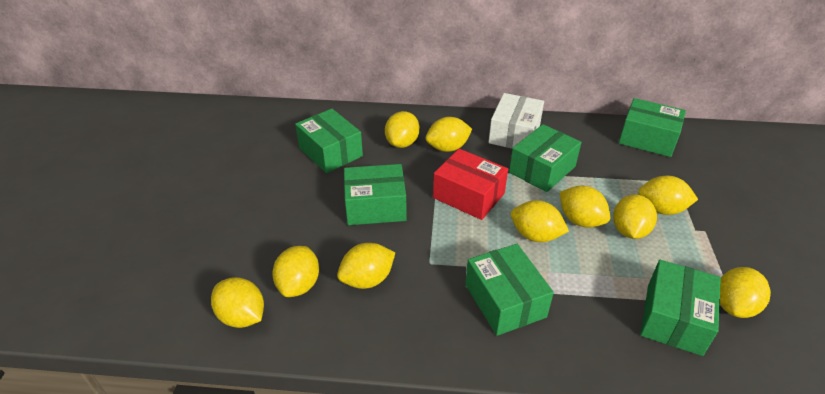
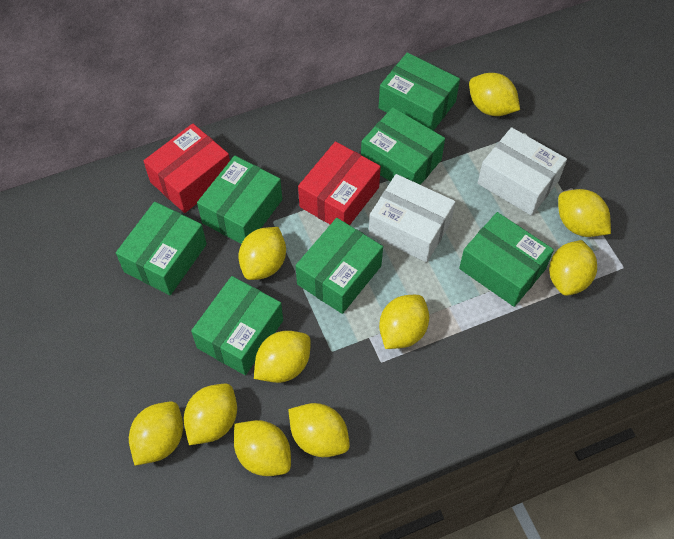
green box: 6 -> 7
red box: 1 -> 2
white box: 1 -> 2

